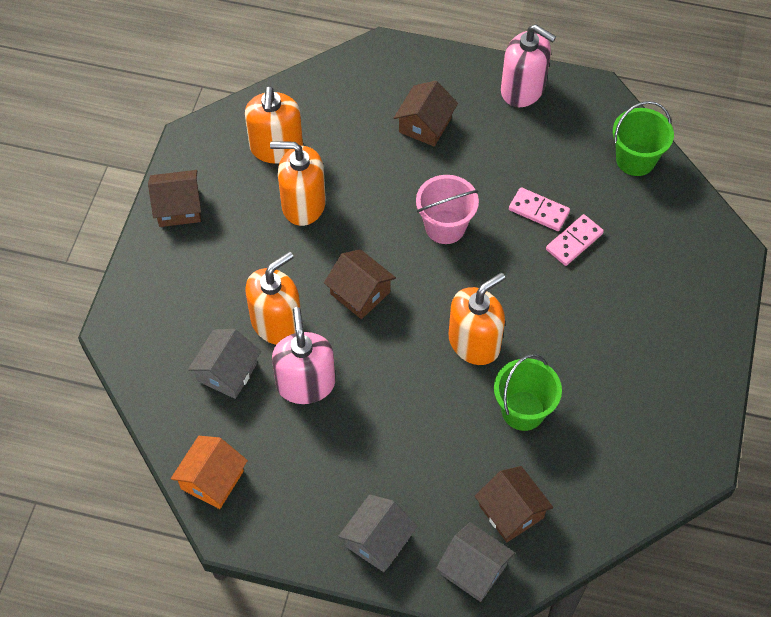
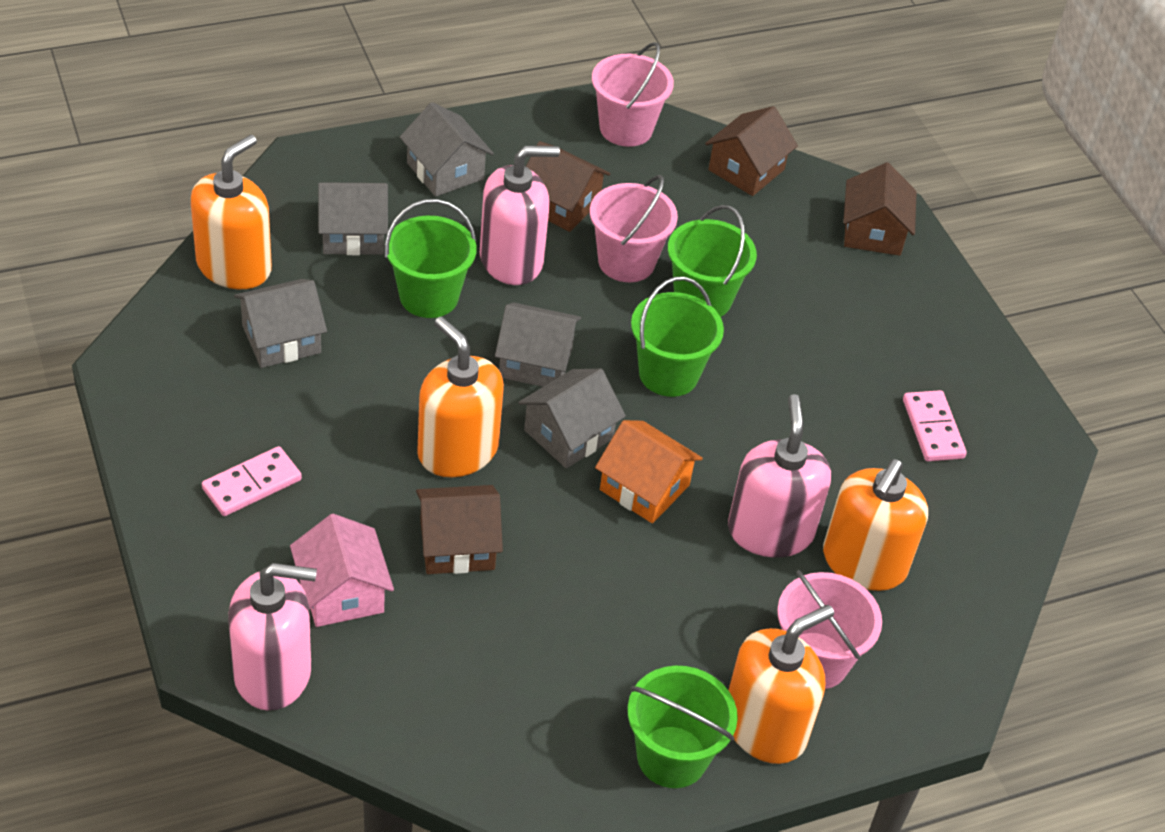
green bucket: 2 -> 4
grey house: 3 -> 5
pink bucket: 1 -> 3
pink house: 0 -> 1
pink soap dispenser: 2 -> 3

